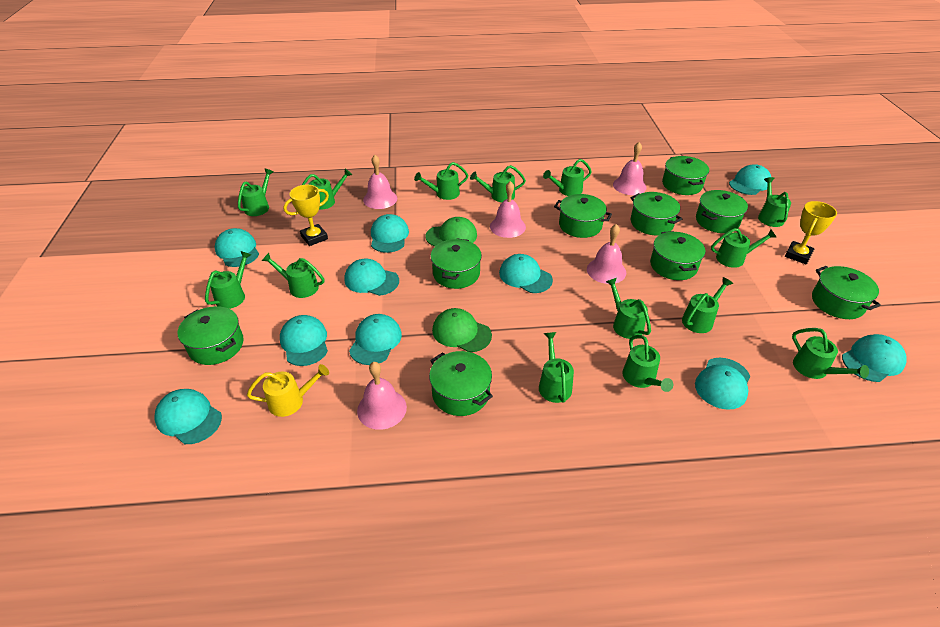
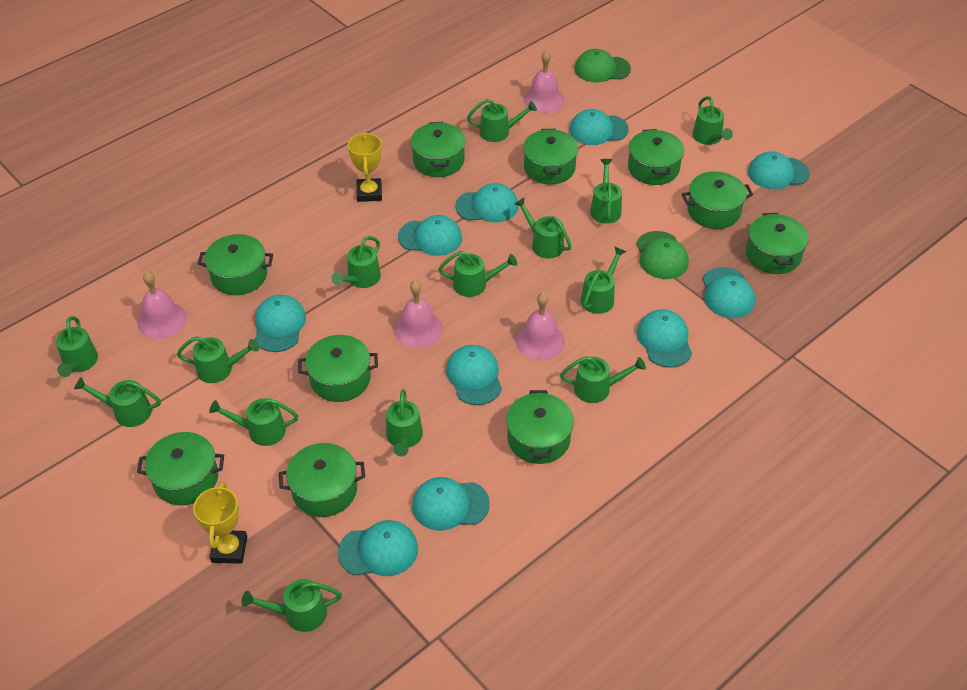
green pot: 9 -> 10
pink bell: 5 -> 4
yellow watering can: 1 -> 0

